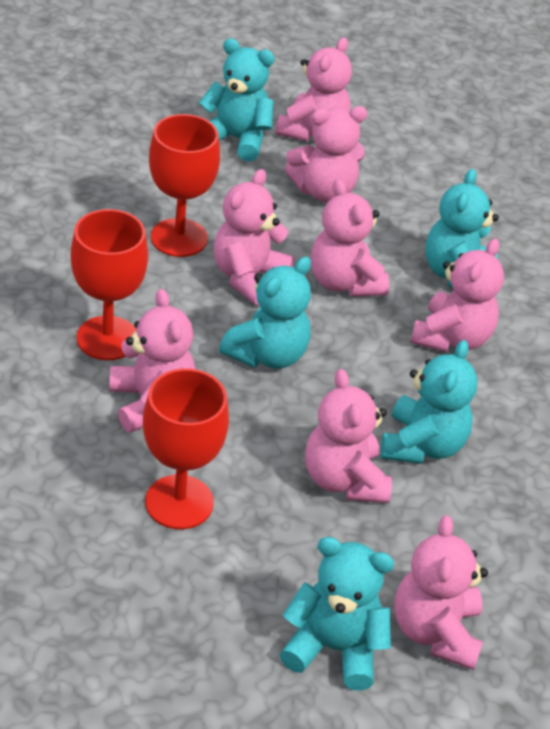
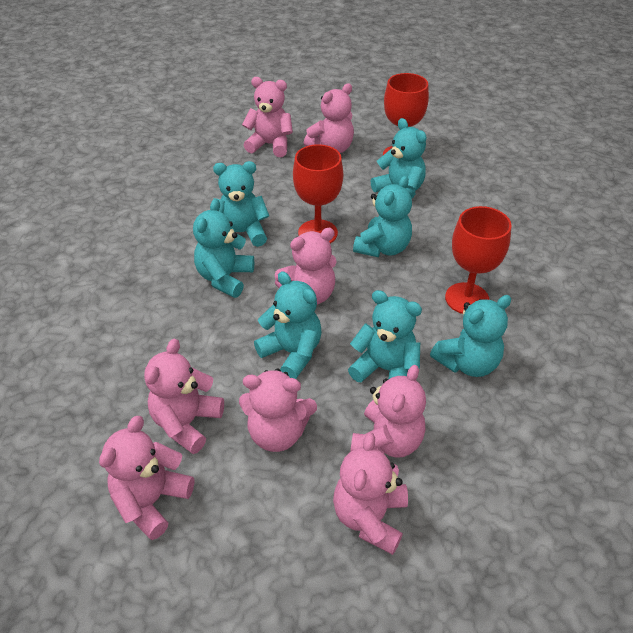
turquoise teddy bear: 5 -> 7

